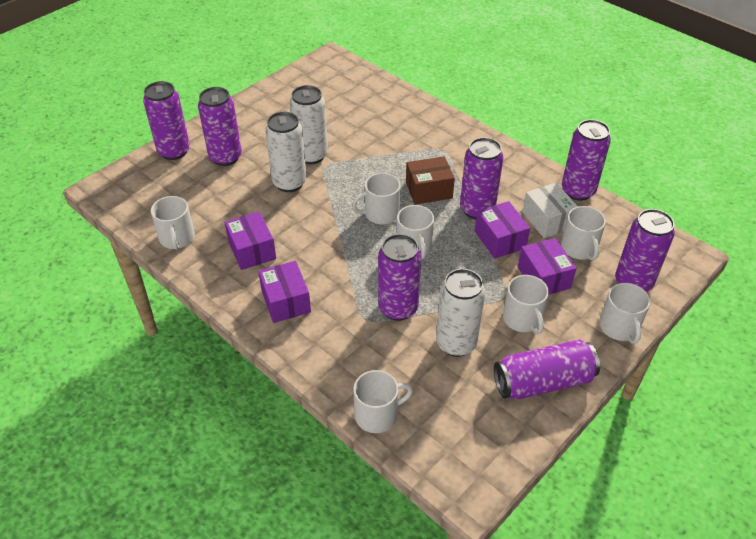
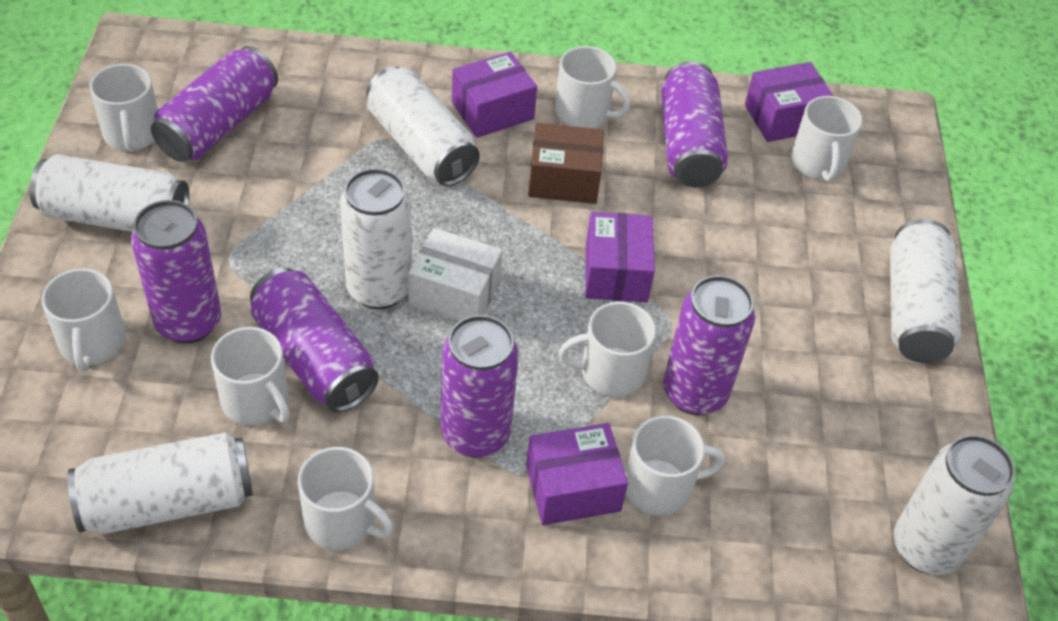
purple can: 7 -> 6
white can: 3 -> 6
white mug: 7 -> 8

